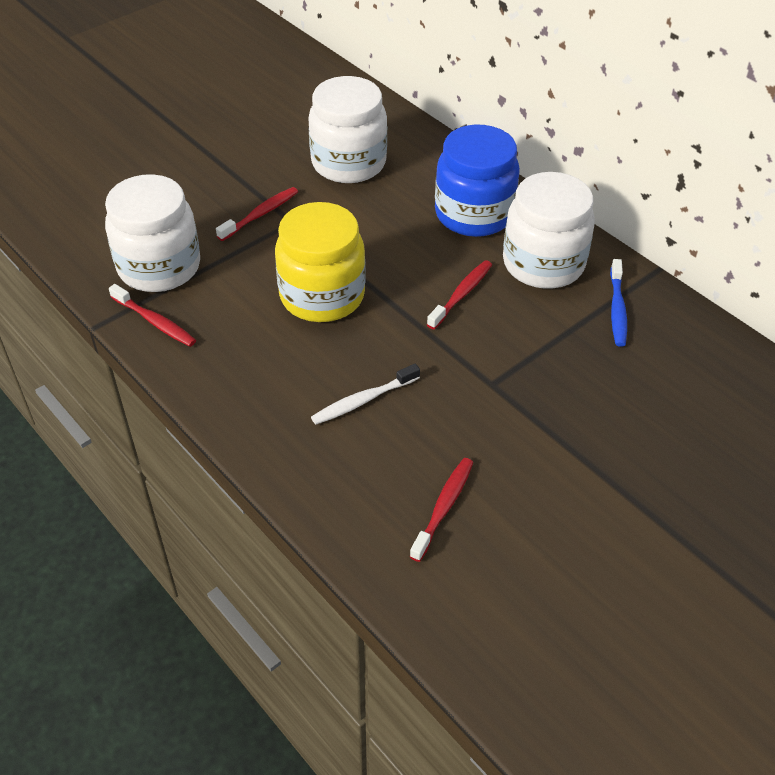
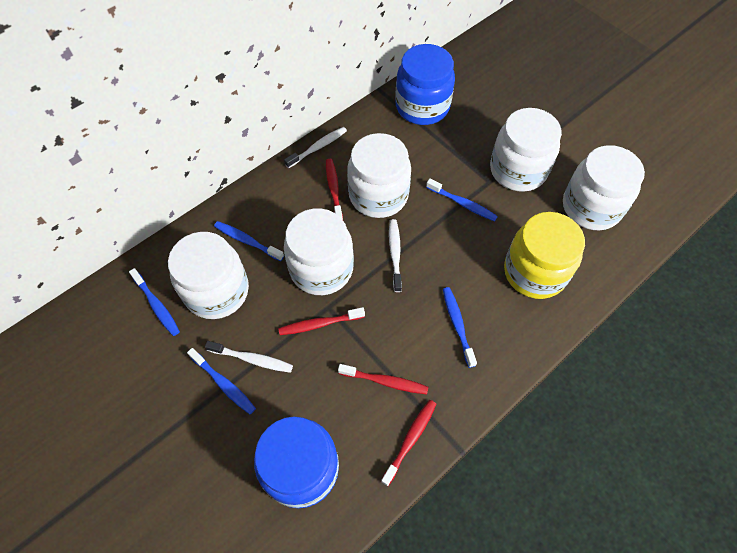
blue jar: 1 -> 2
blue toothbrush: 1 -> 5
white jar: 3 -> 5
white toothbrush: 1 -> 3

